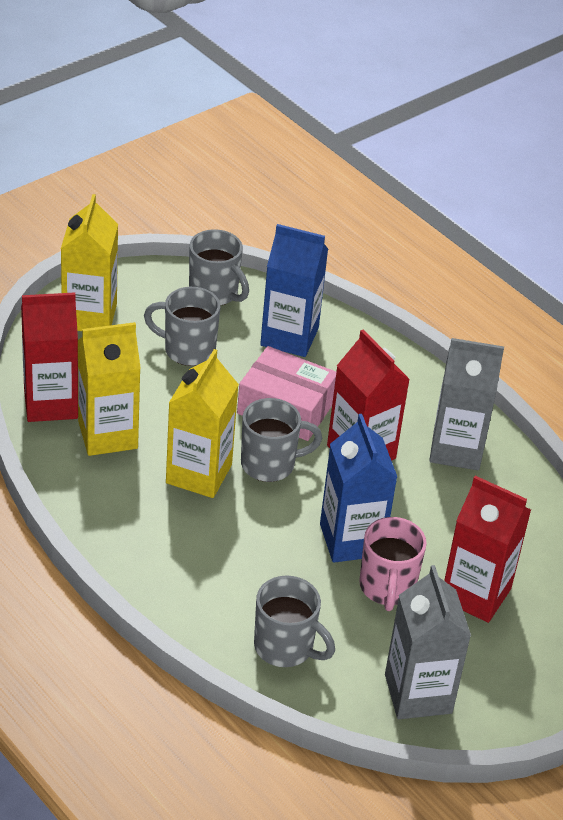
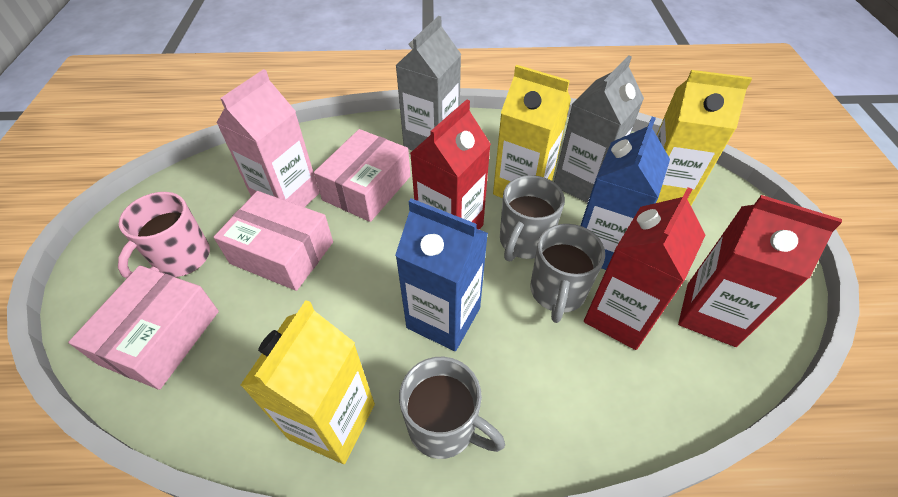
grey mug: 4 -> 3
pink box: 1 -> 3
pink carton: 0 -> 1

